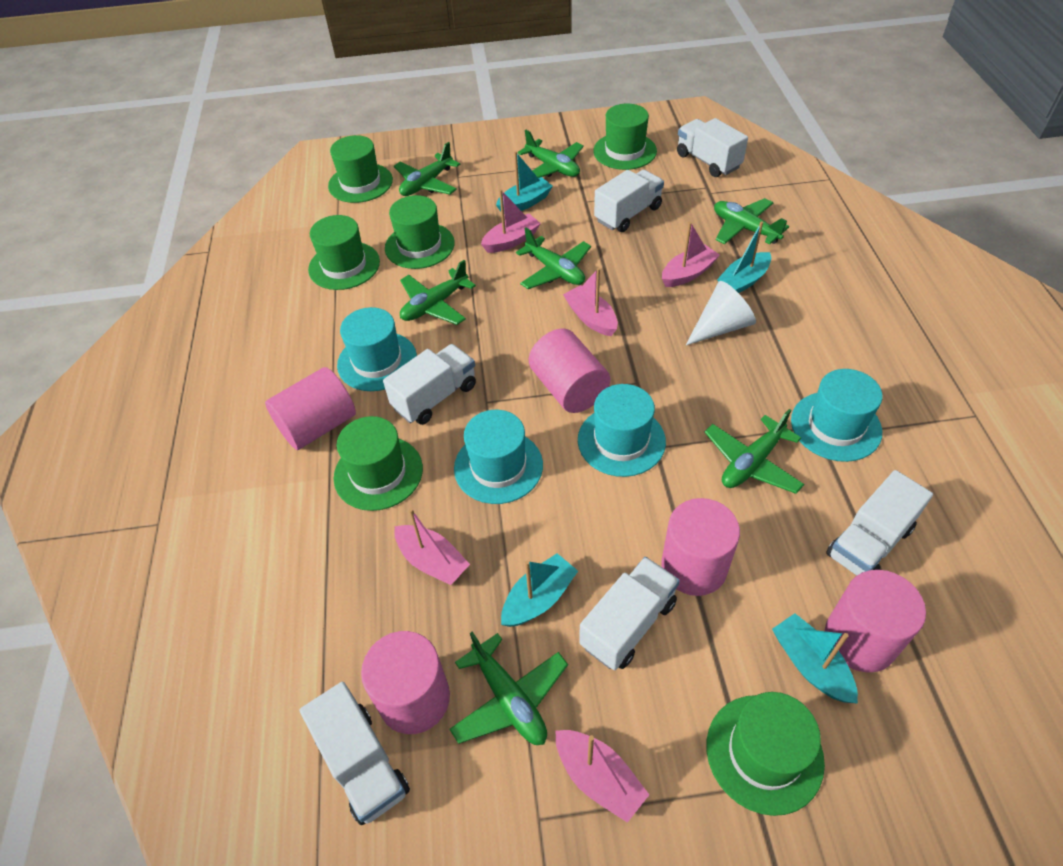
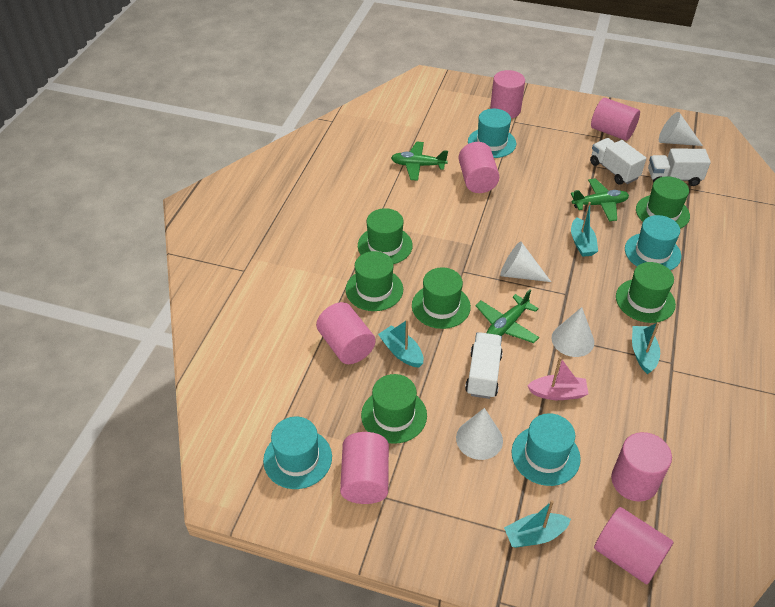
green plane: 7 -> 3
pink boat: 5 -> 1
pink cylinder: 5 -> 7
white cone: 1 -> 4
white truck: 6 -> 3

